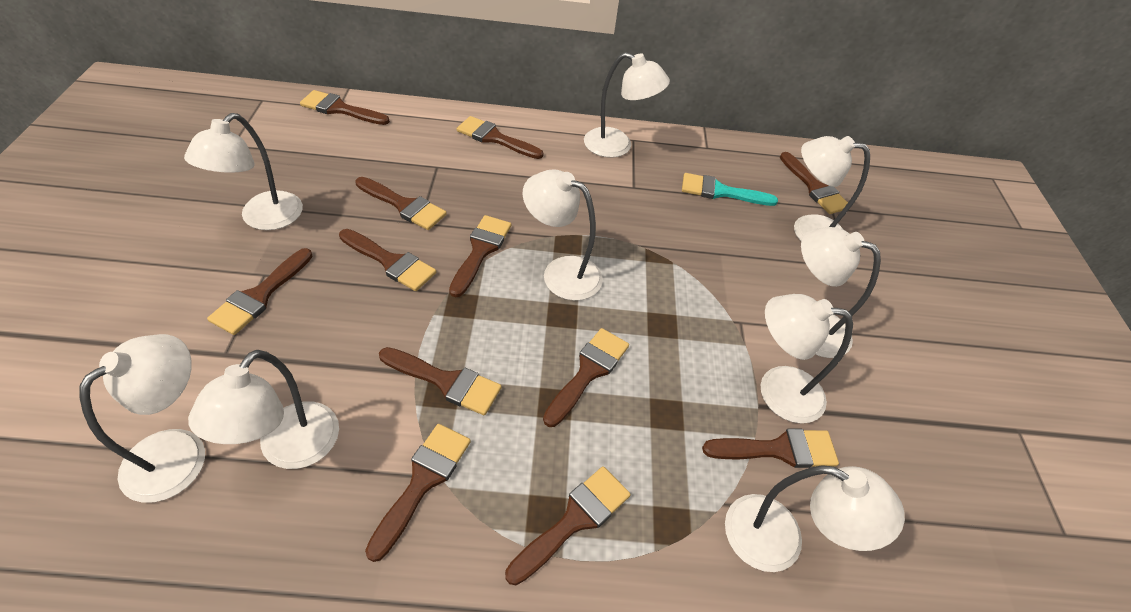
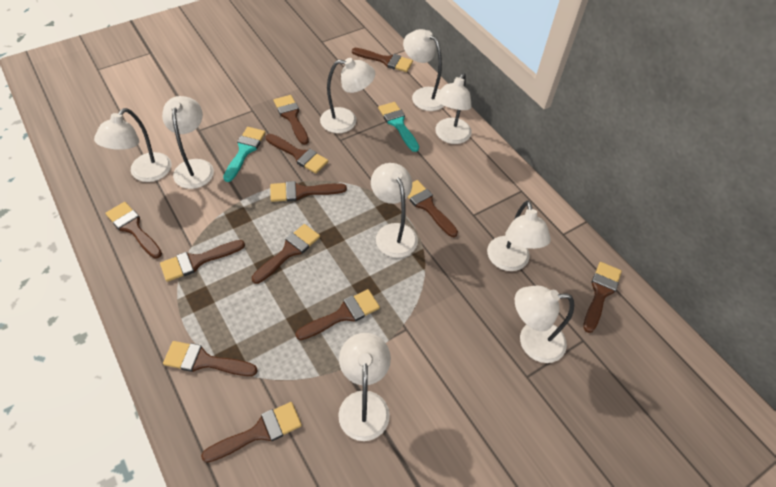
turquoise brush: 1 -> 2

